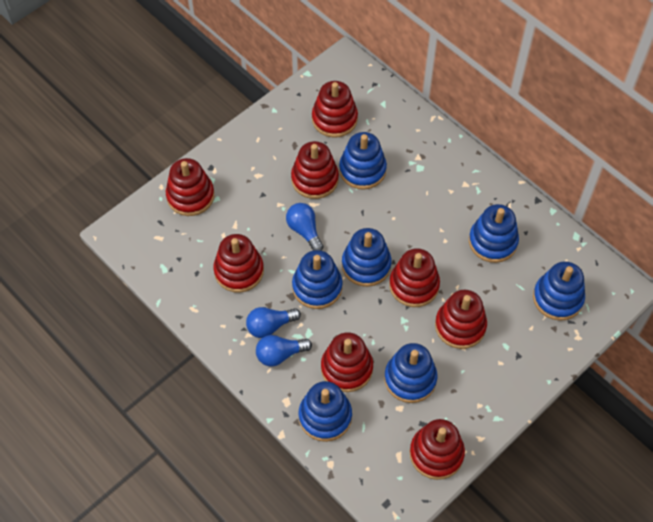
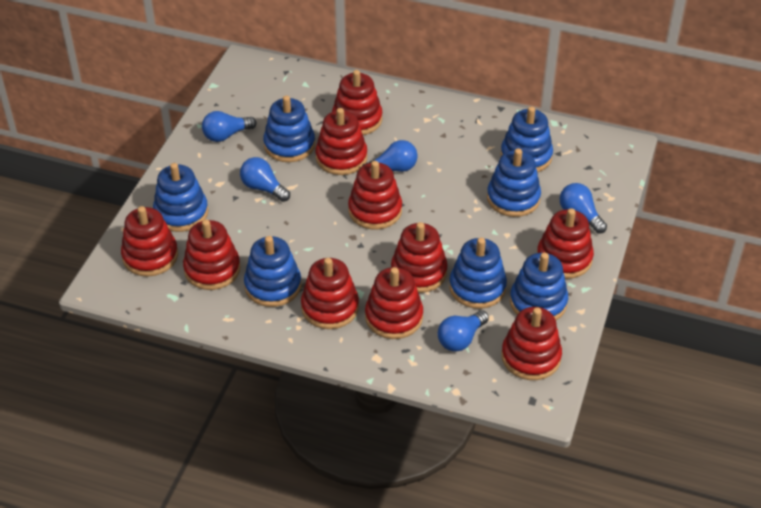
blue light bulb: 3 -> 5
red stacking toy: 8 -> 10

